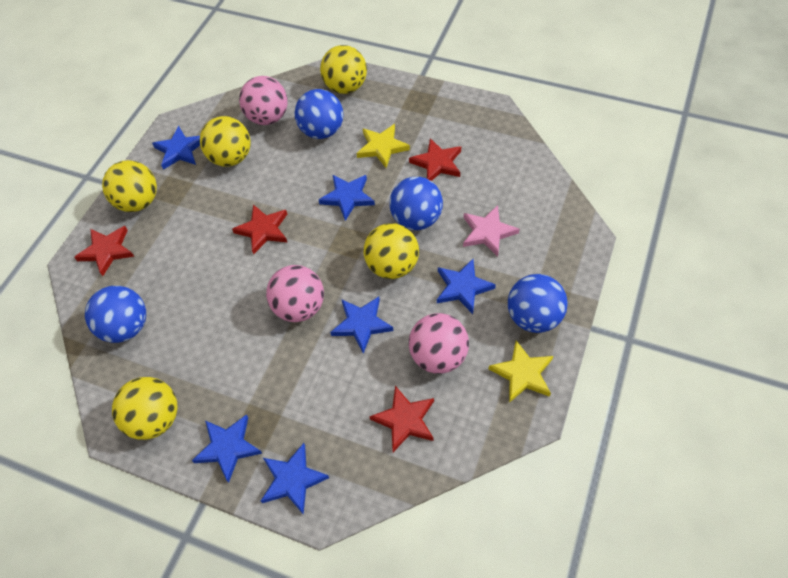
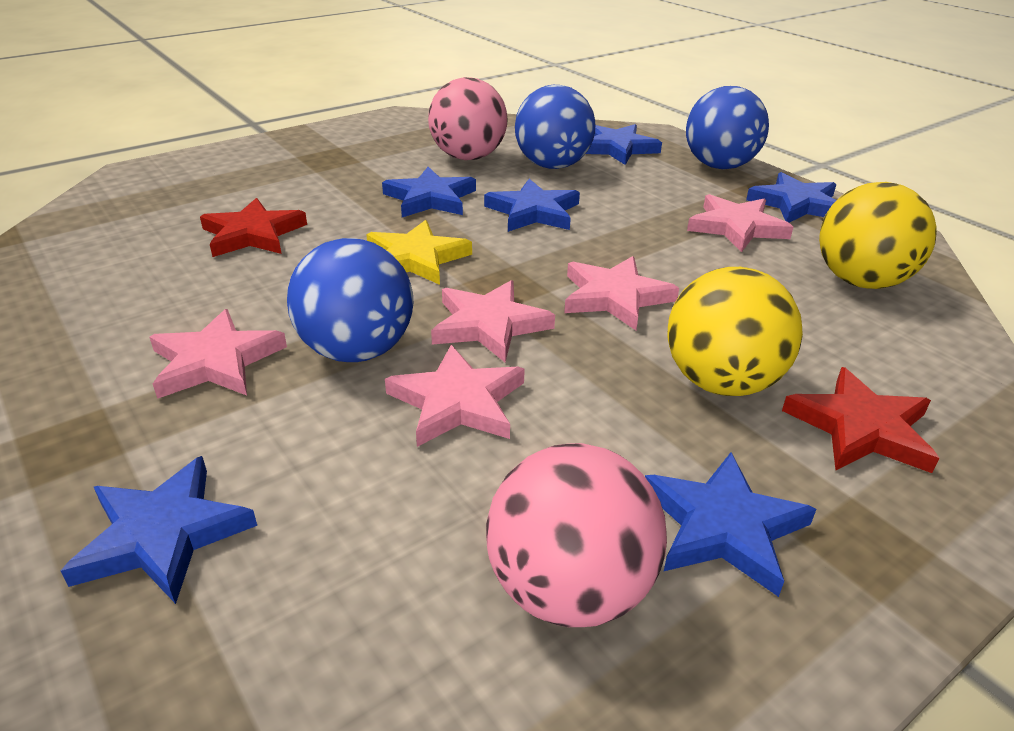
blue ball: 4 -> 3
pink ball: 3 -> 2
pink star: 1 -> 5
red star: 4 -> 2
yellow ball: 5 -> 2
yellow star: 2 -> 1

